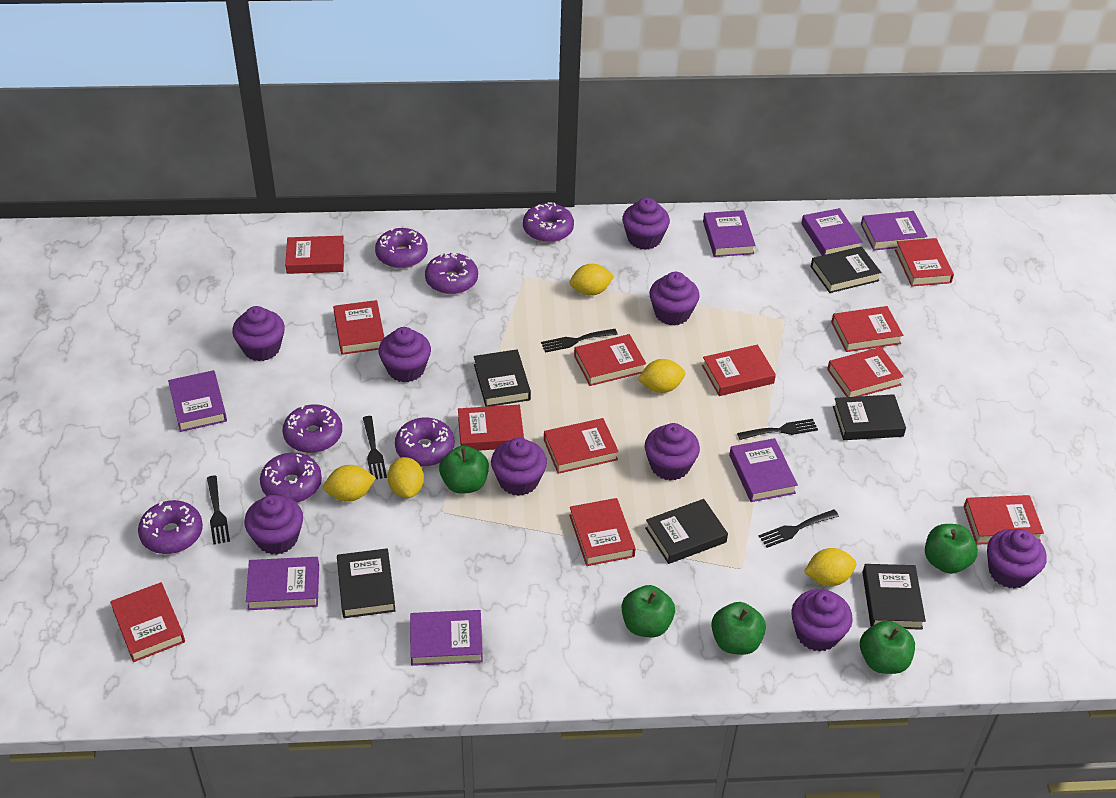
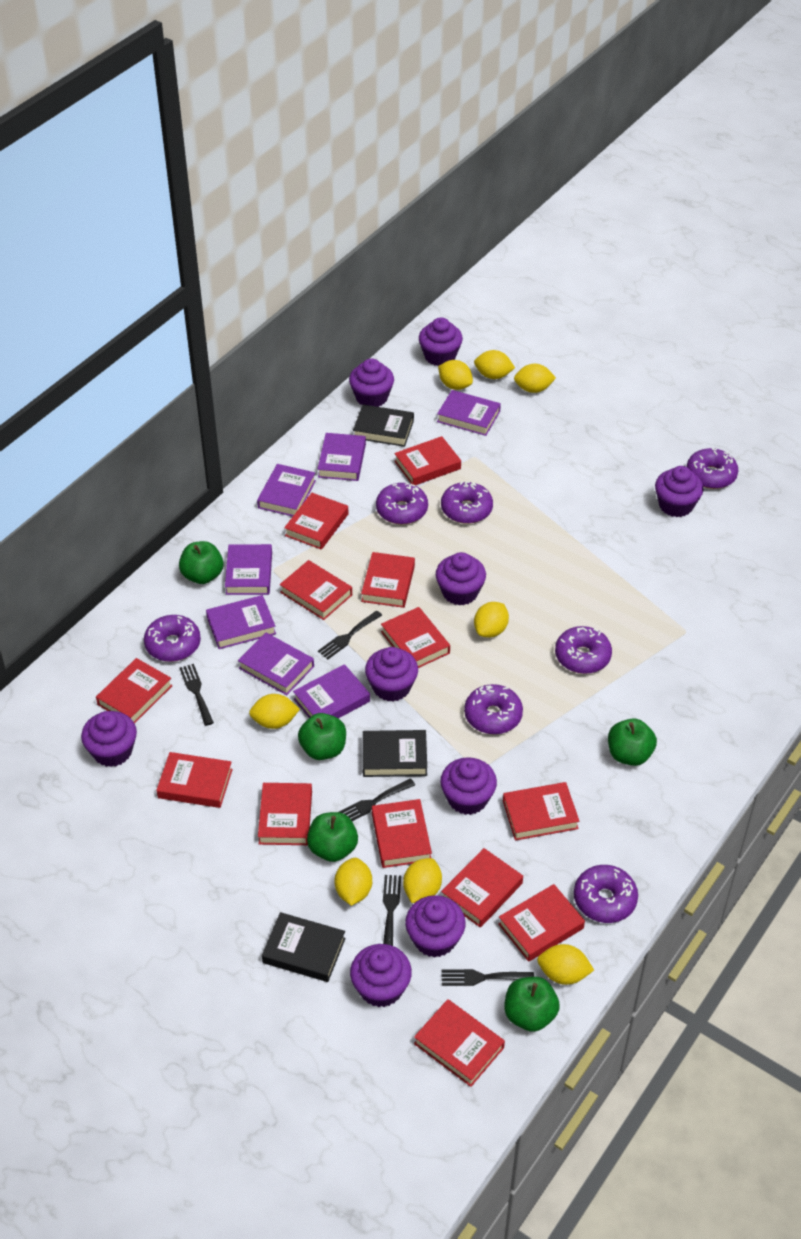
black book: 6 -> 3
red book: 12 -> 13
yellow lemon: 5 -> 8

